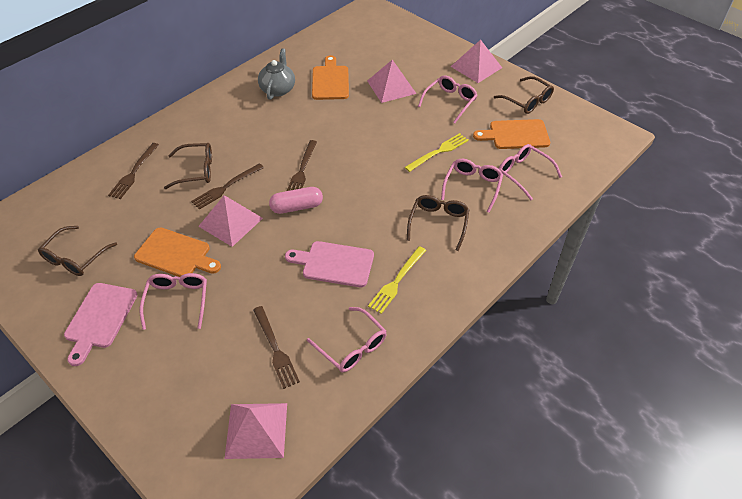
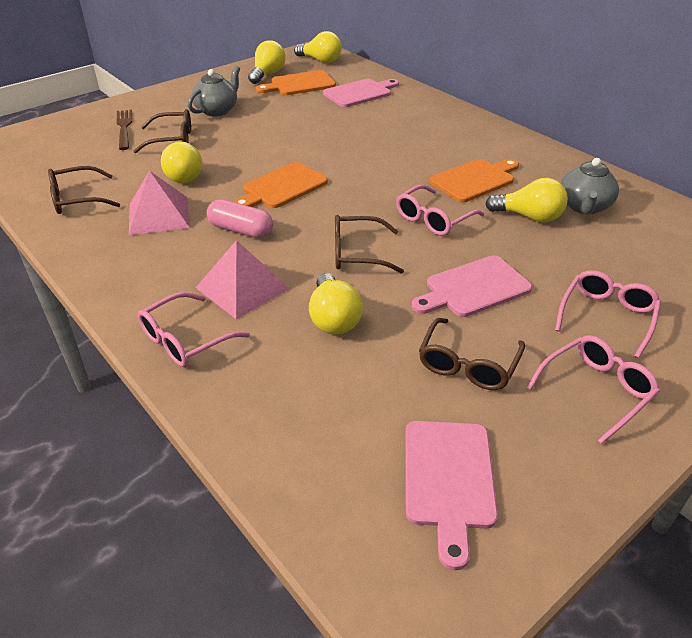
brown fork: 4 -> 1
grey teapot: 1 -> 2
pink cutting board: 2 -> 3
pink glasses: 5 -> 4
pink pyramid: 4 -> 2
yellow fork: 2 -> 0
yellow light bulb: 0 -> 5

